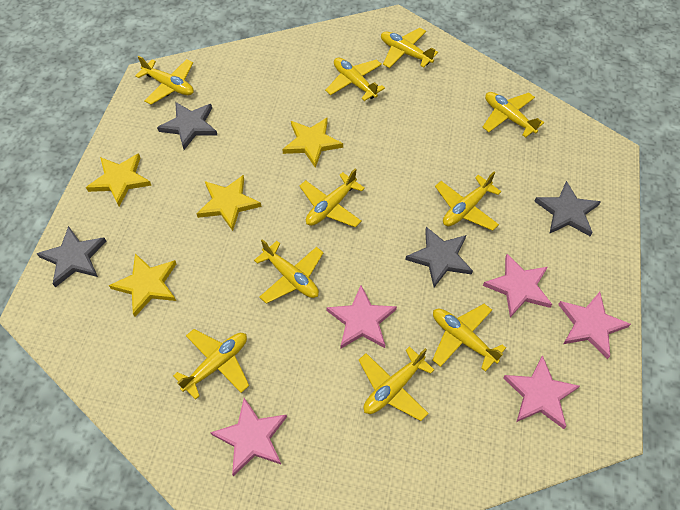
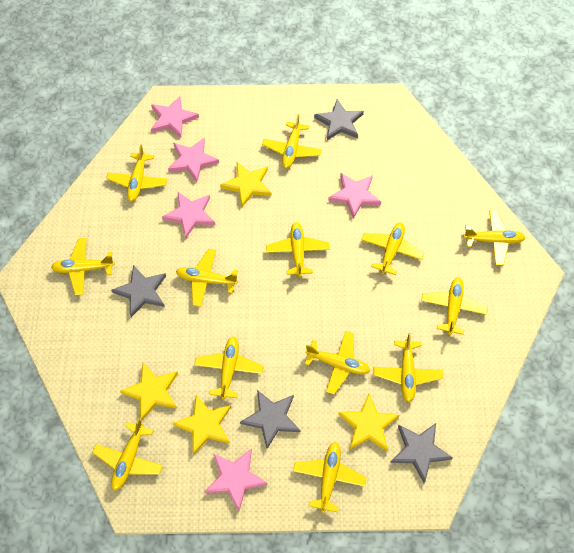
yellow plane: 10 -> 13

